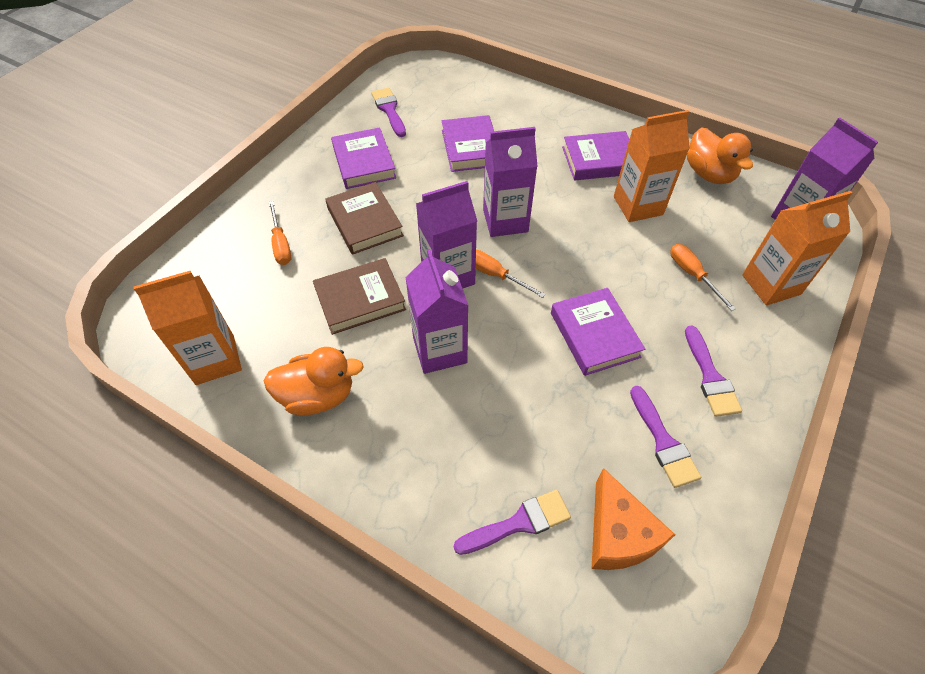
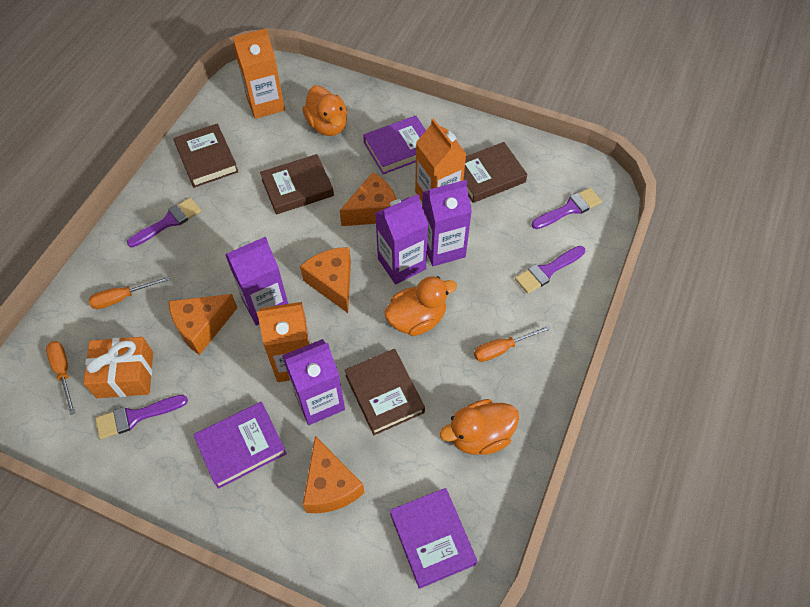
brown book: 2 -> 4
orange cheese: 1 -> 4
orange duck: 2 -> 3
orange gift: 0 -> 1
purple book: 4 -> 3

